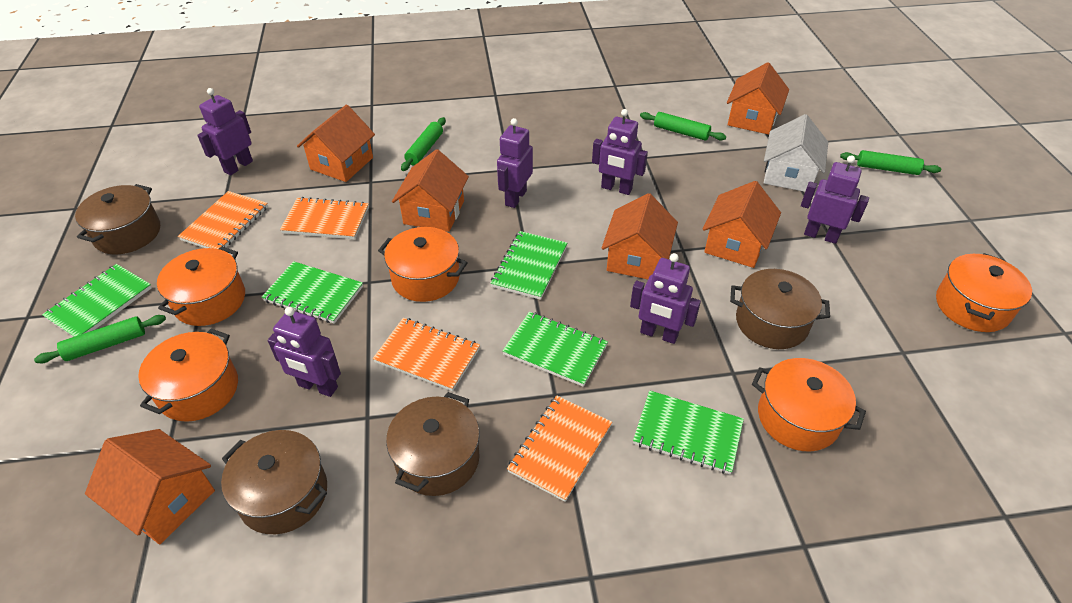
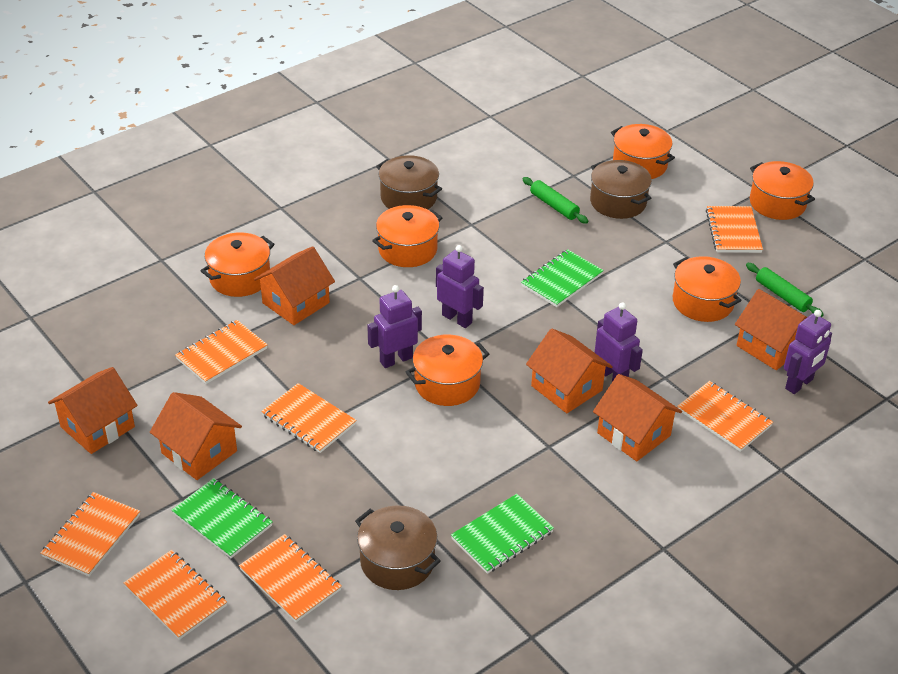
brown pot: 4 -> 3
green notebook: 5 -> 3
green rolling pin: 4 -> 2
orange notebook: 4 -> 7
orange pot: 5 -> 6
purple robot: 6 -> 4
white house: 1 -> 0

